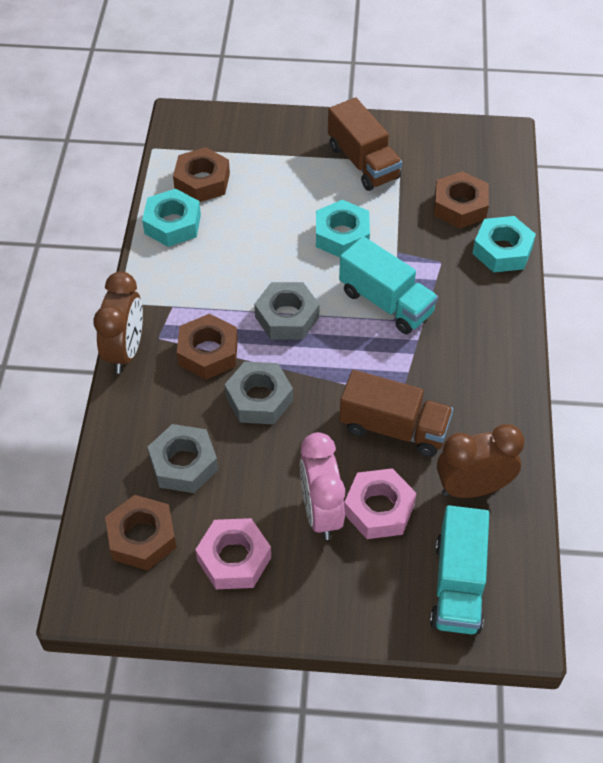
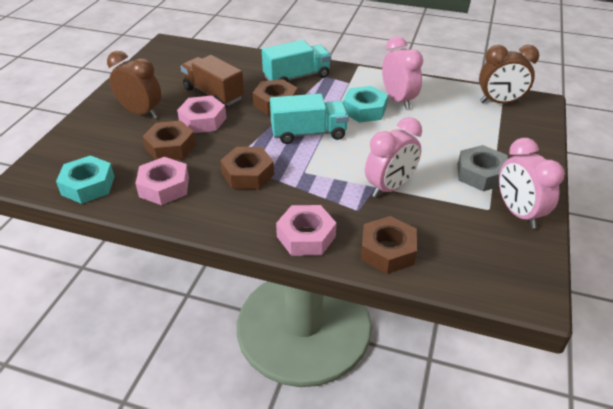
brown truck: 2 -> 1
grey nut: 3 -> 1
pink clock: 1 -> 3
pink nut: 2 -> 3
turquoise nut: 3 -> 2

